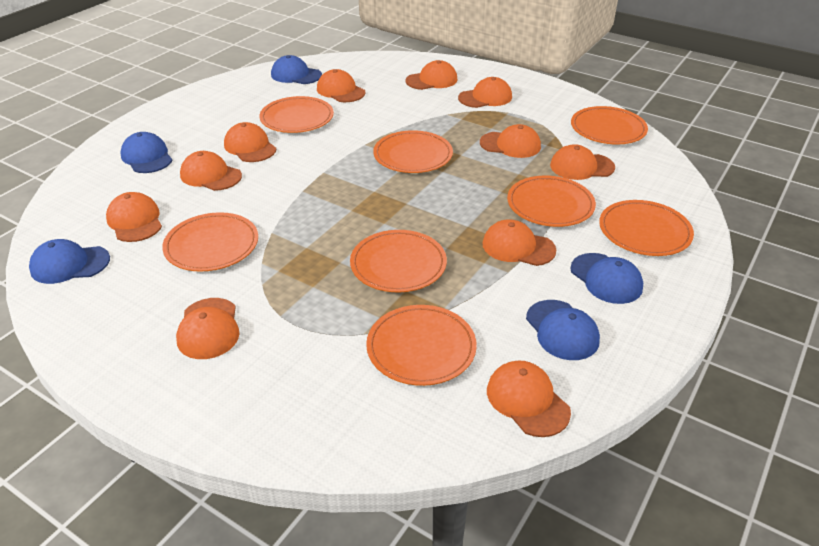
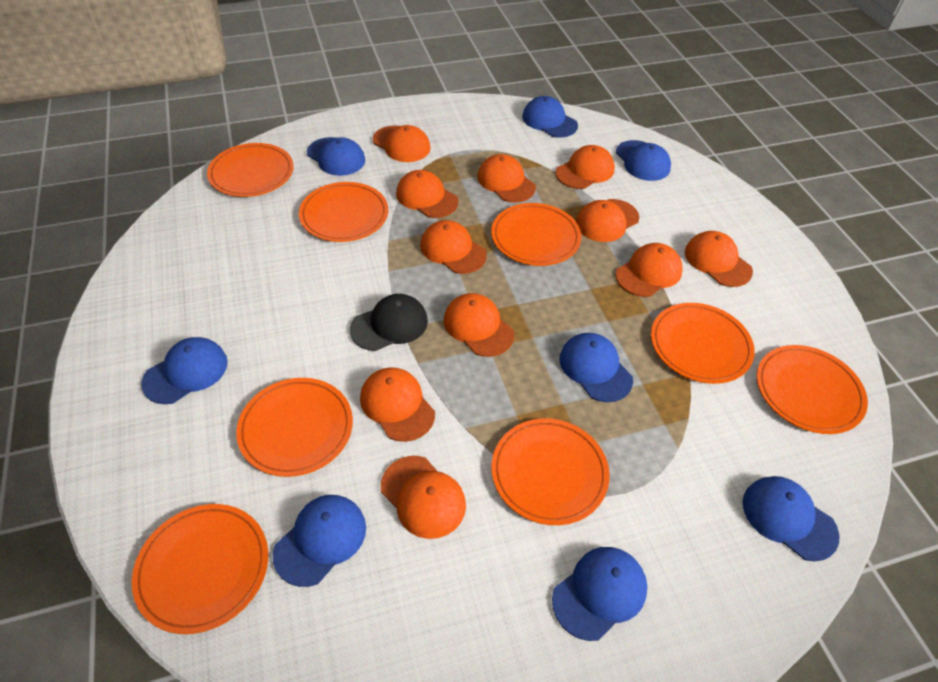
black cap: 0 -> 1
blue cap: 5 -> 8

